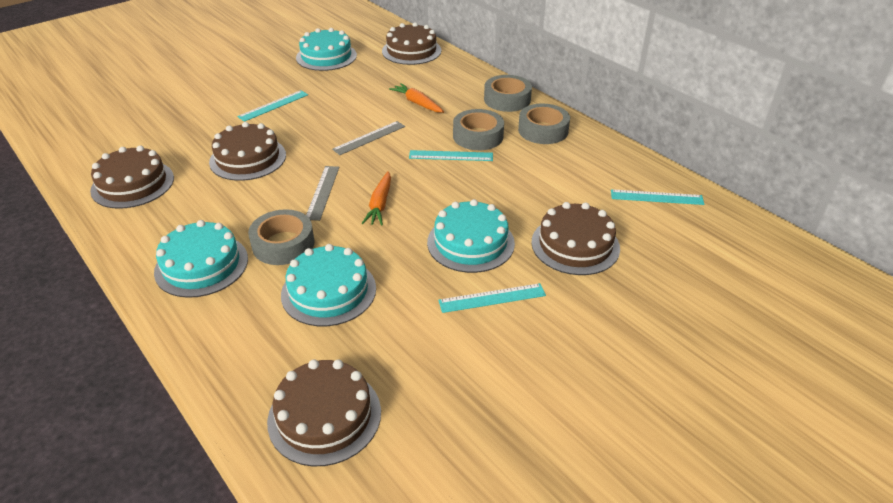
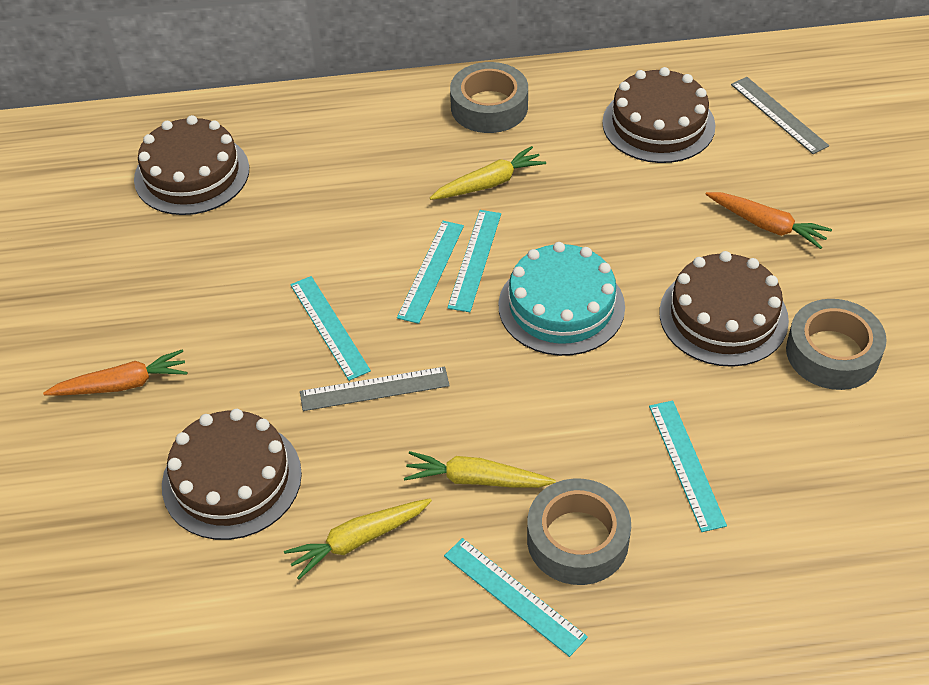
brown cake: 5 -> 4
grey tape: 4 -> 3
turquoise cake: 4 -> 1
turquoise ruler: 4 -> 5
yellow carrot: 0 -> 3

